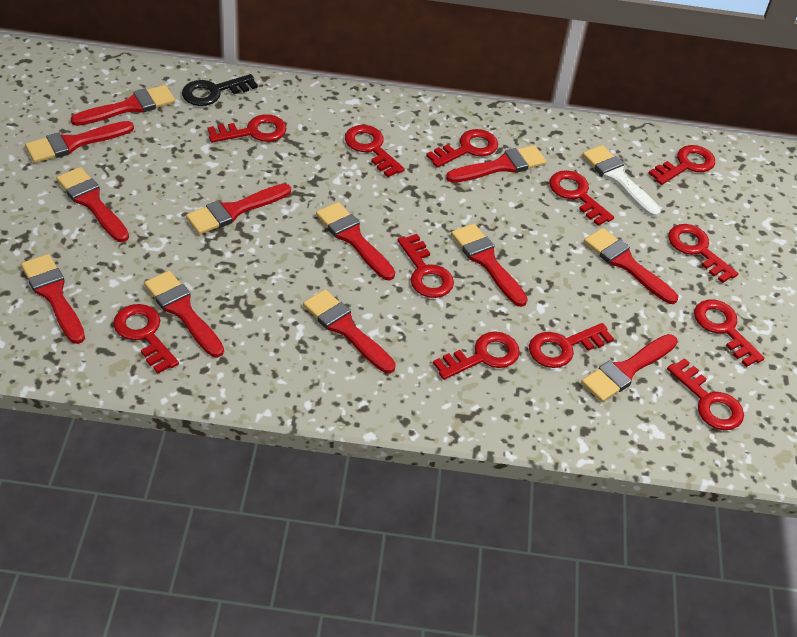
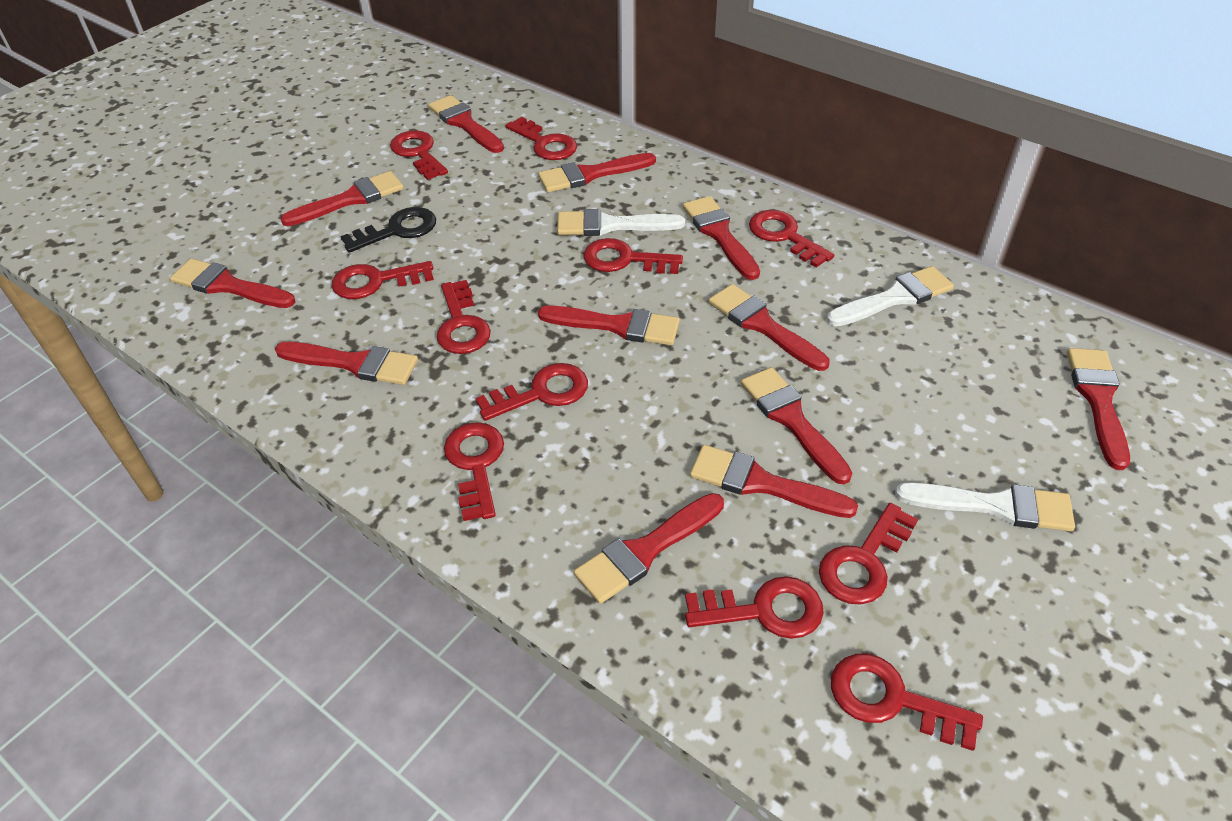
red key: 12 -> 11
white brush: 1 -> 3

